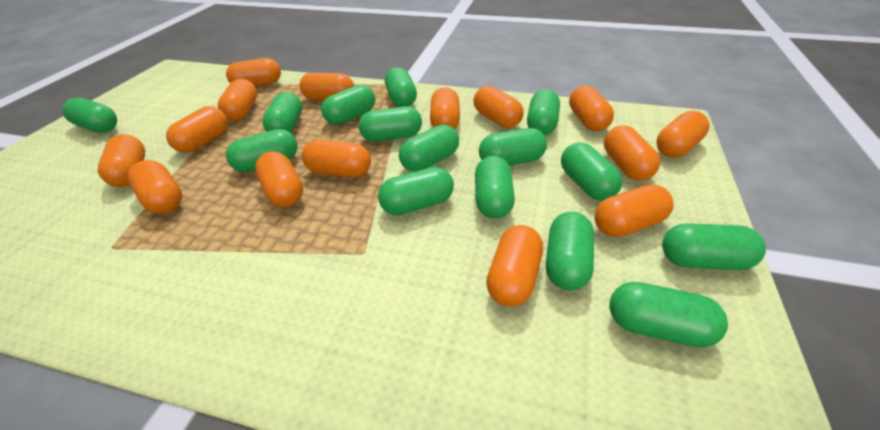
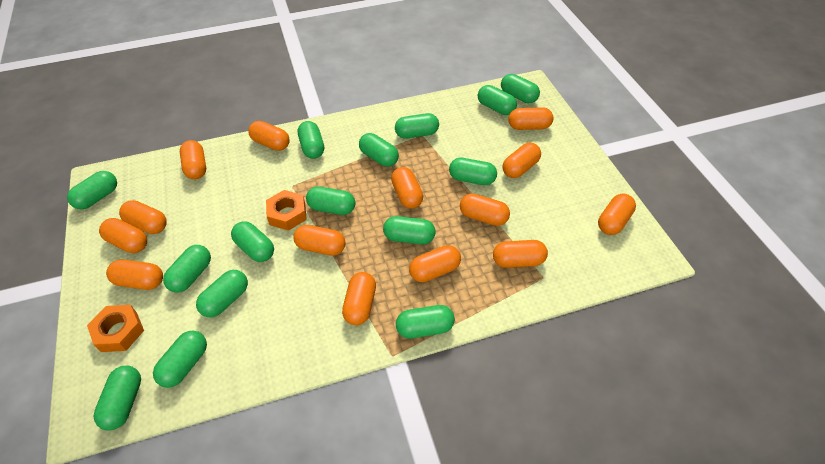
orange capsule: 15 -> 14
orange nut: 0 -> 2

